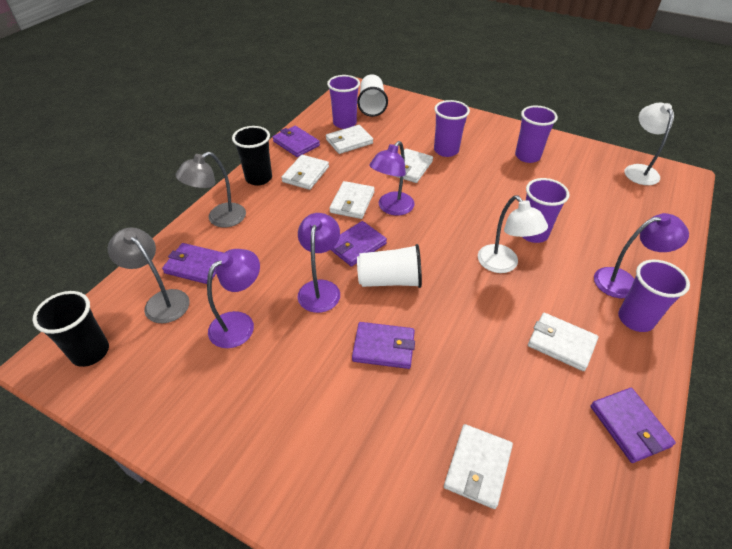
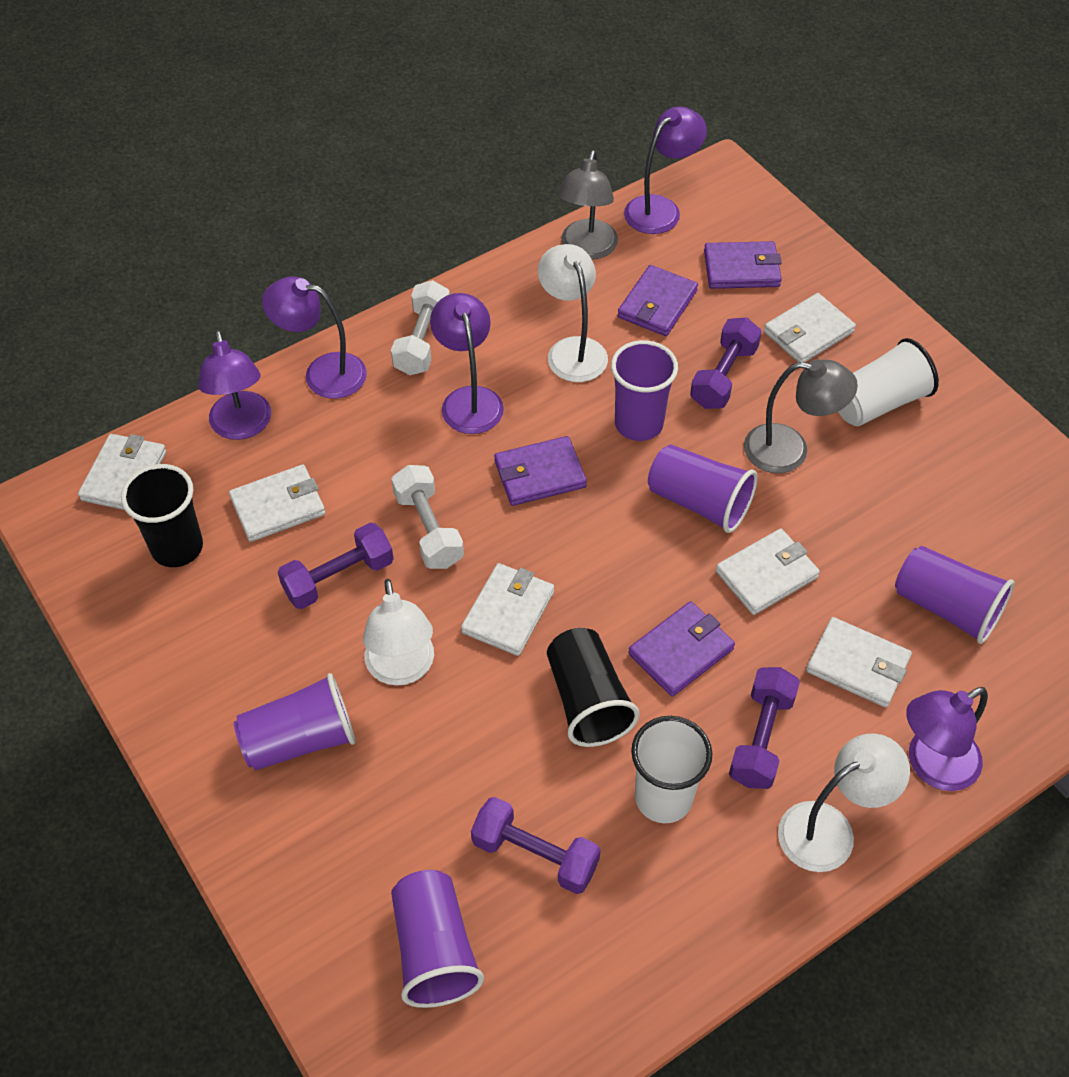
purple dumbbell: 0 -> 4
purple lamp: 4 -> 5
purple wallet: 5 -> 4
white dumbbell: 0 -> 2
white lamp: 2 -> 3

